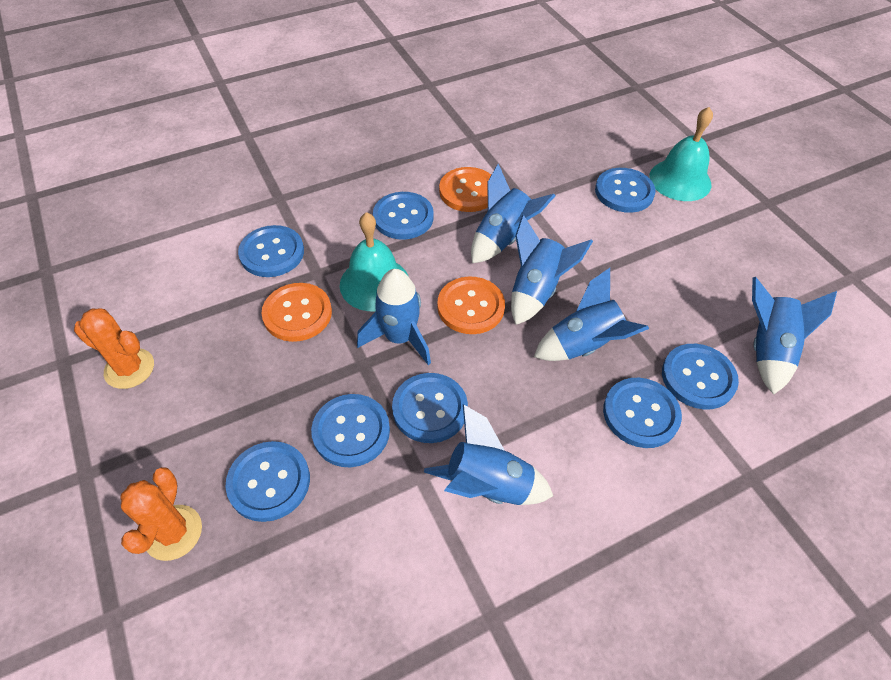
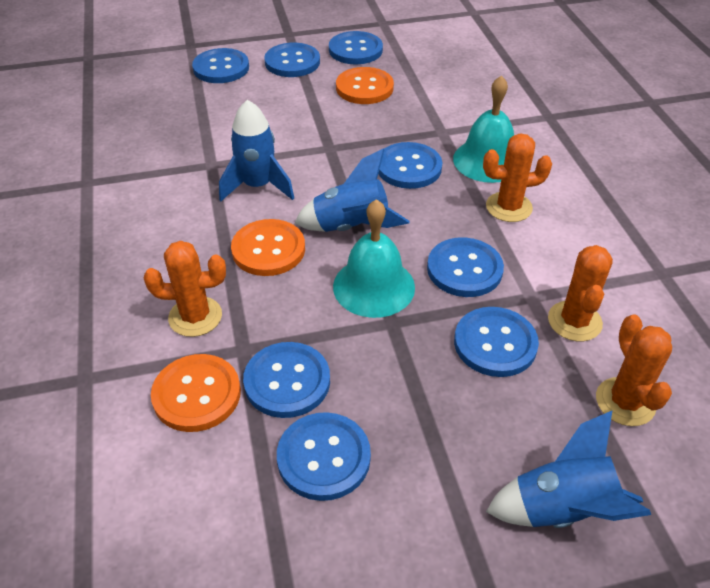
blue rocket: 6 -> 3
orange cactus: 2 -> 4

